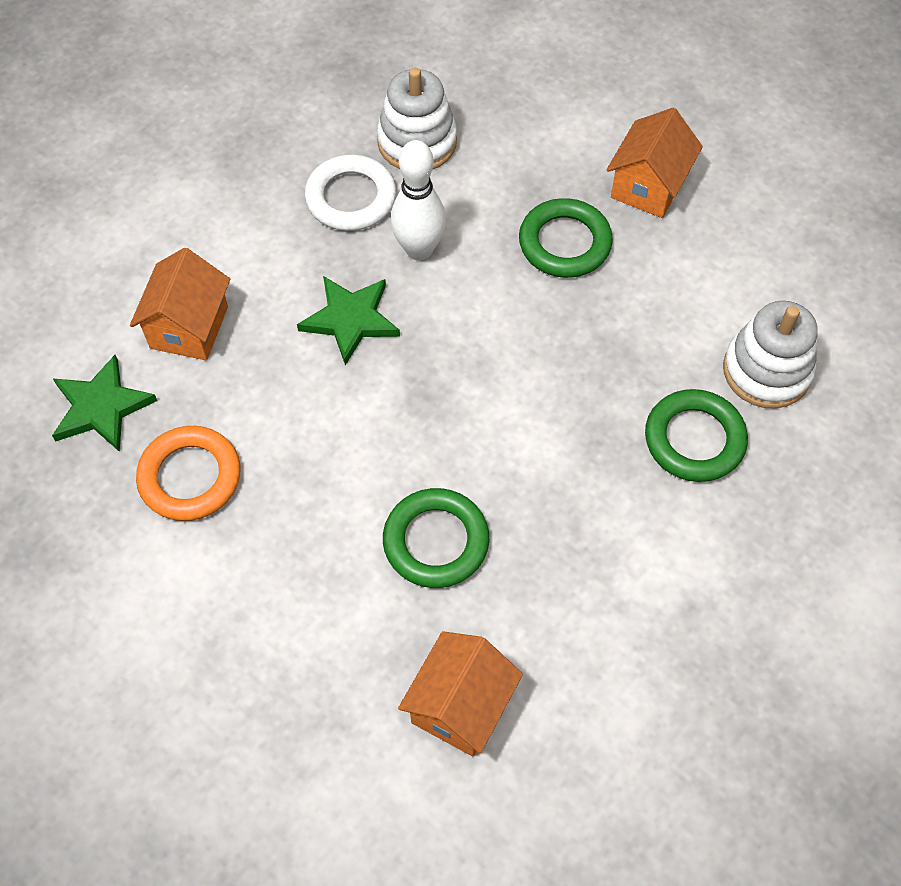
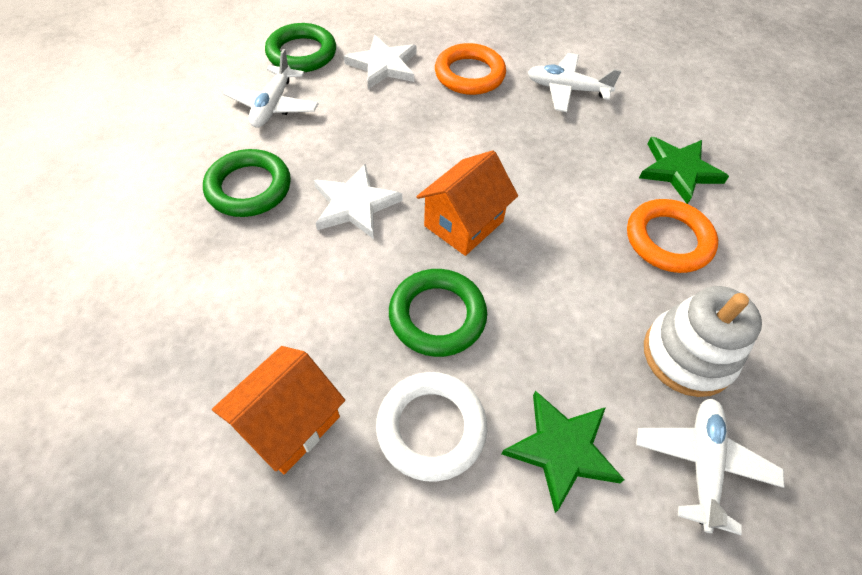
orange house: 3 -> 2
orange ring: 1 -> 2
white bowling pin: 1 -> 0
white plane: 0 -> 3
white stacking toy: 2 -> 1
white star: 0 -> 2

